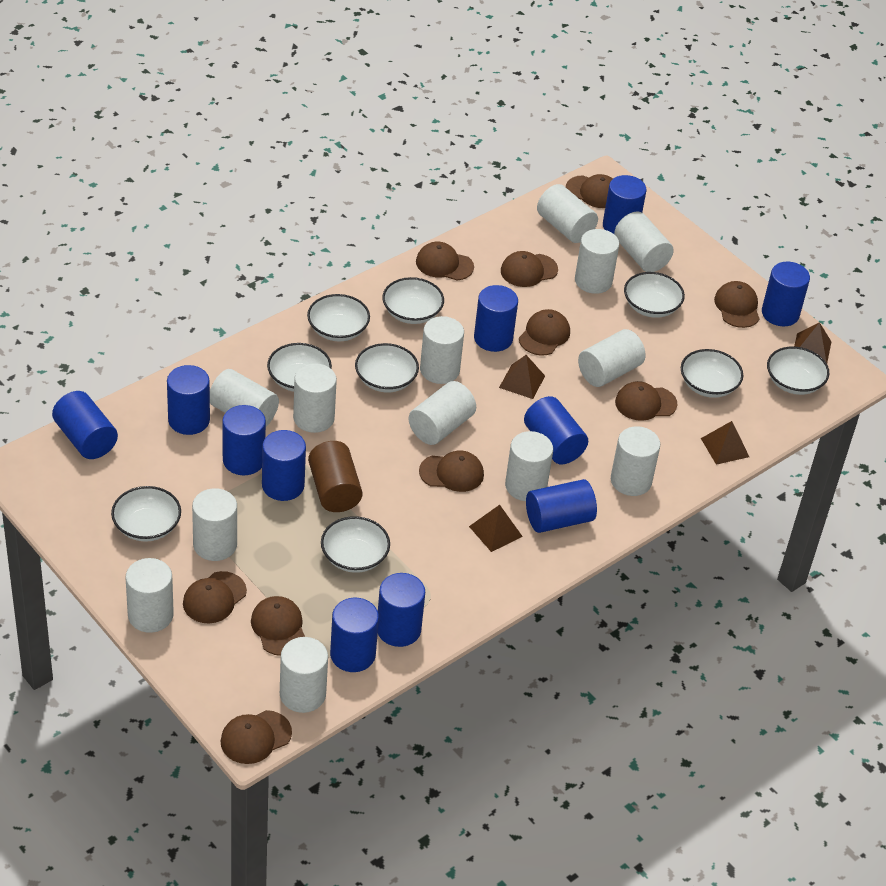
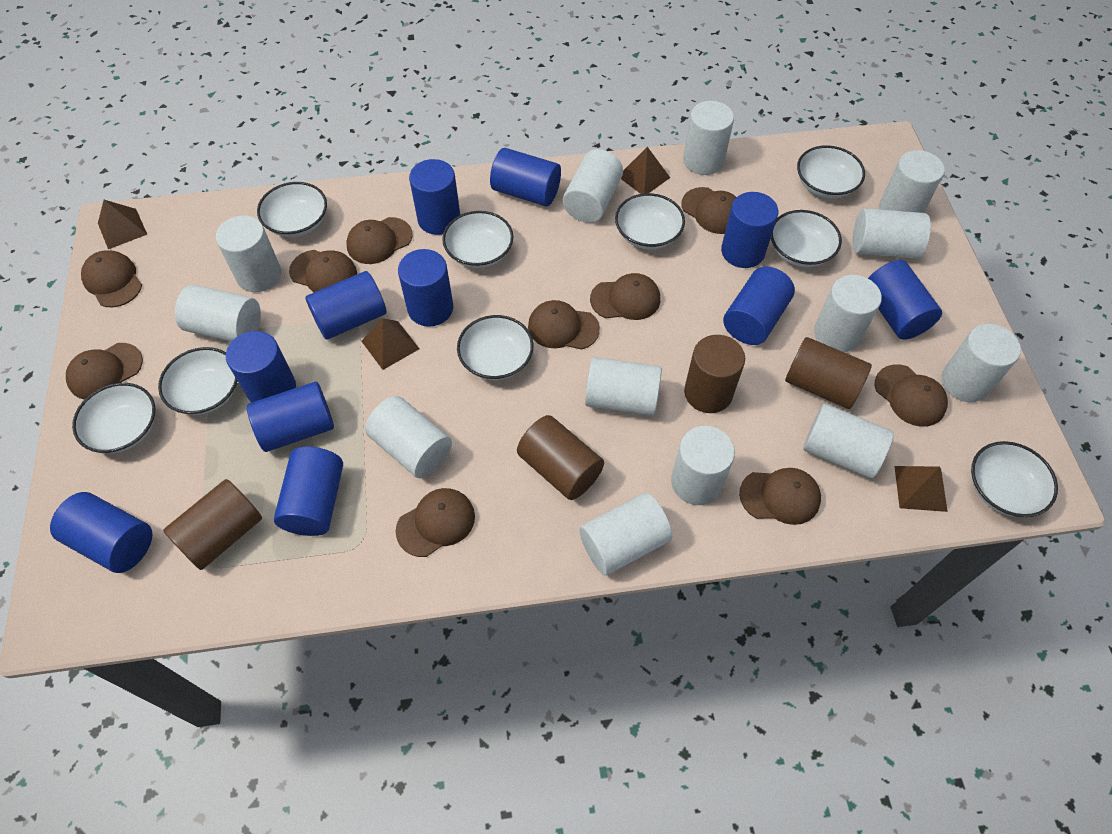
brown cylinder: 1 -> 4

